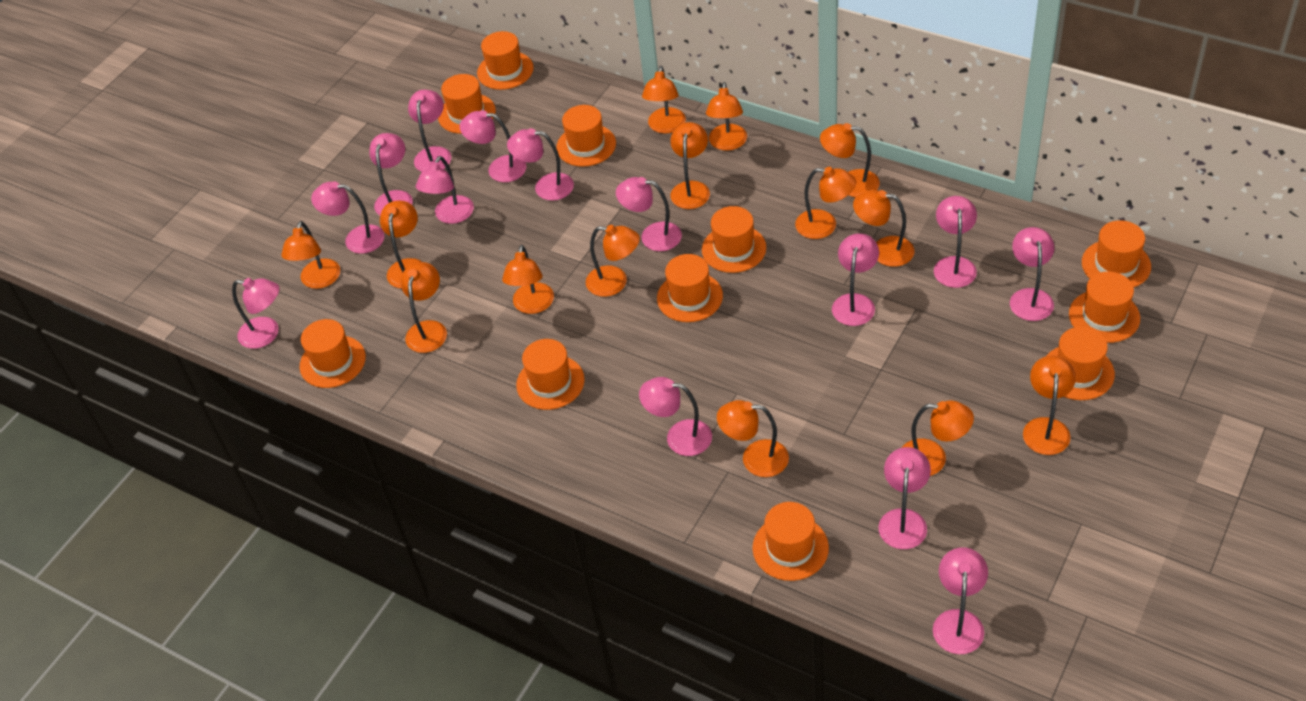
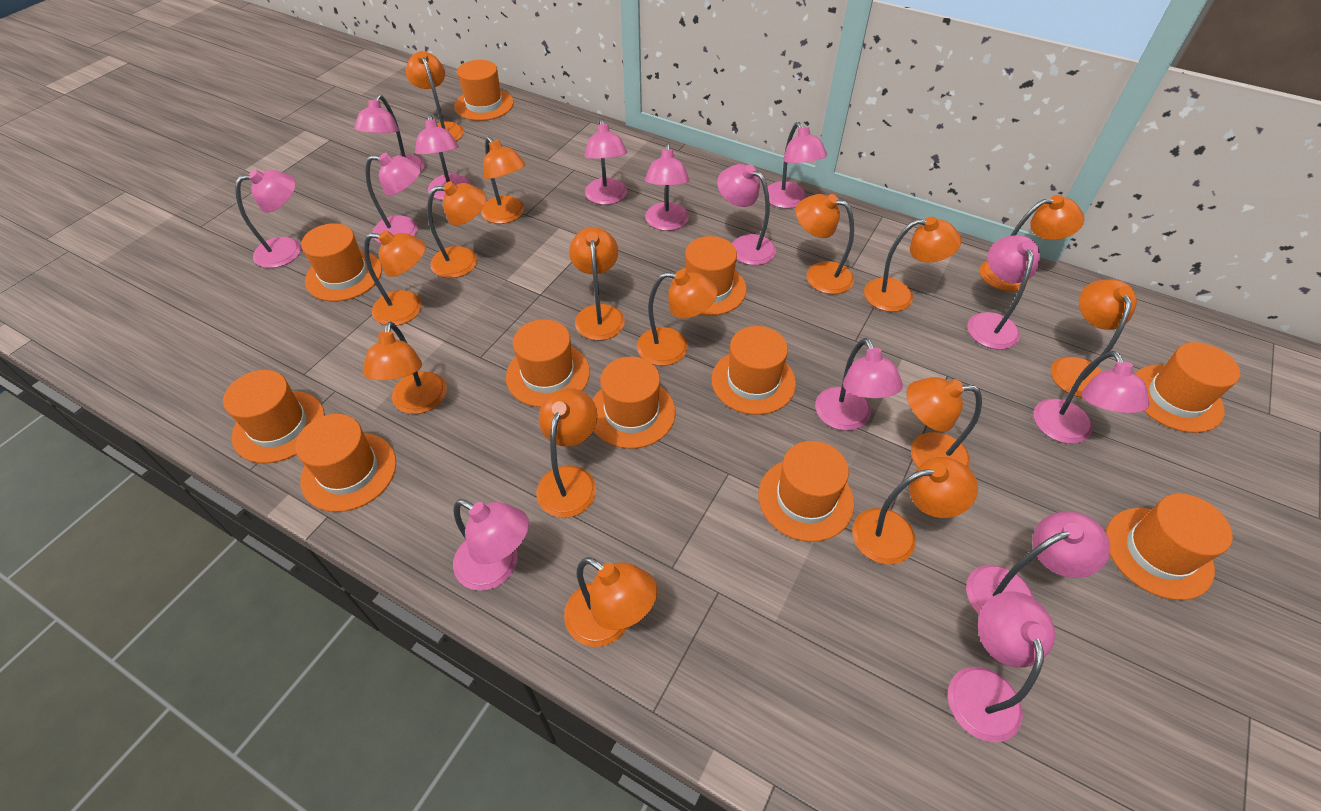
orange lamp: 14 -> 15

